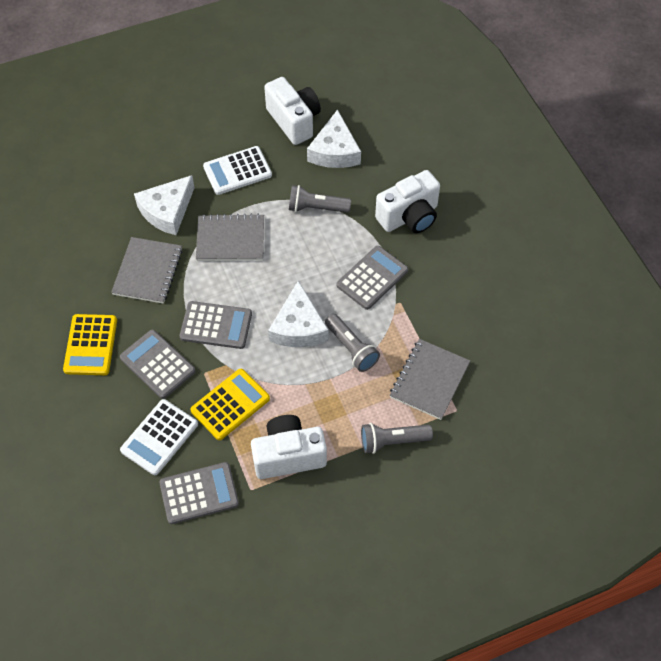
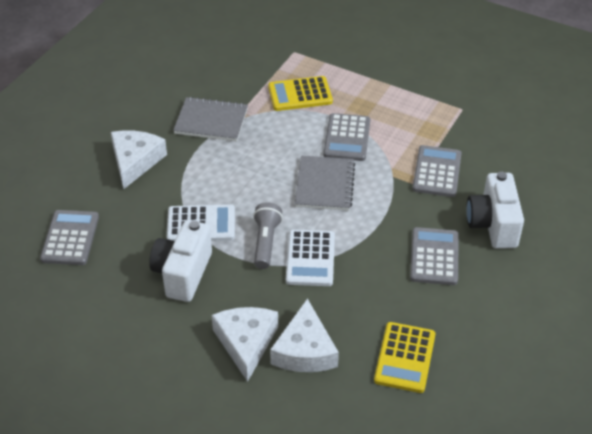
grey flashlight: 3 -> 1
grey notebook: 3 -> 2
white camera: 3 -> 2

